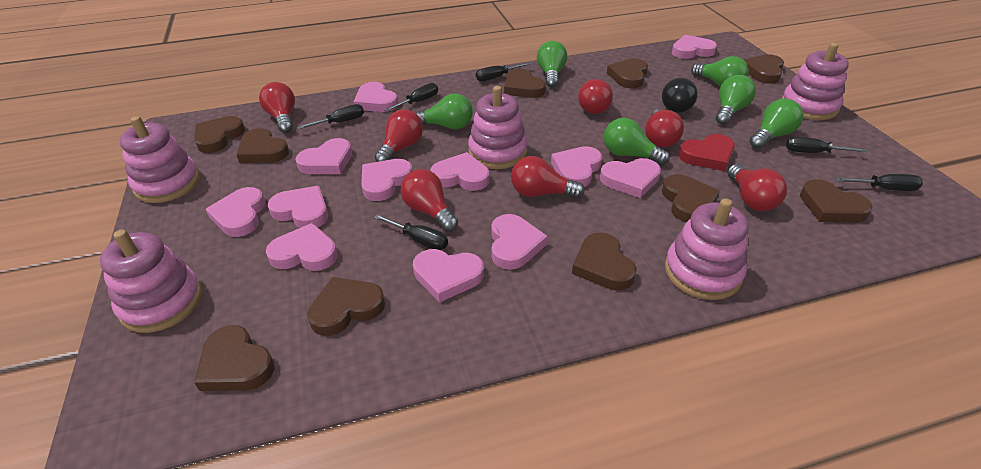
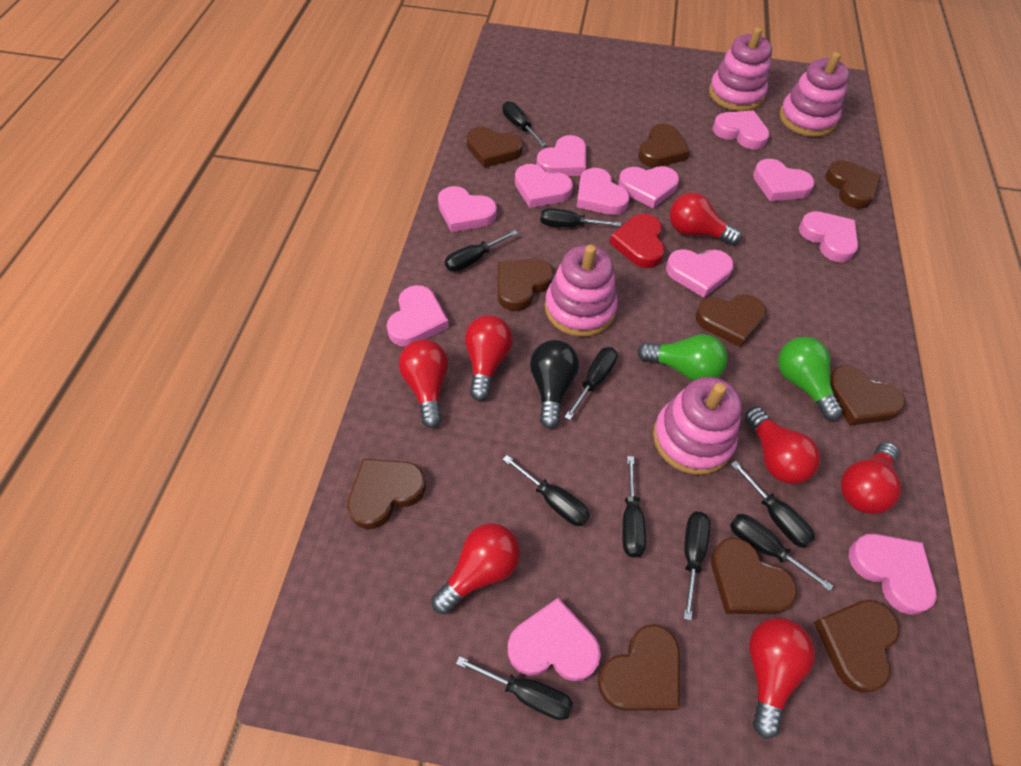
black screwdriver: 6 -> 10
green light bulb: 6 -> 2
pink stacking toy: 5 -> 4

